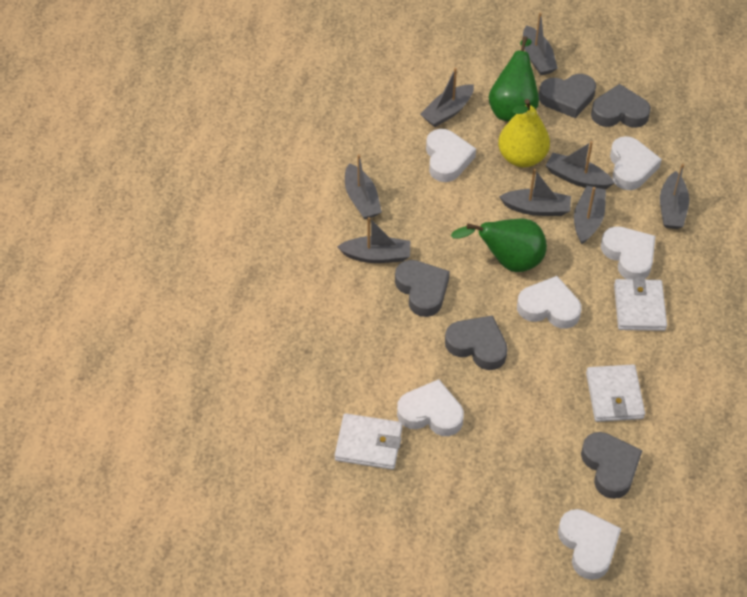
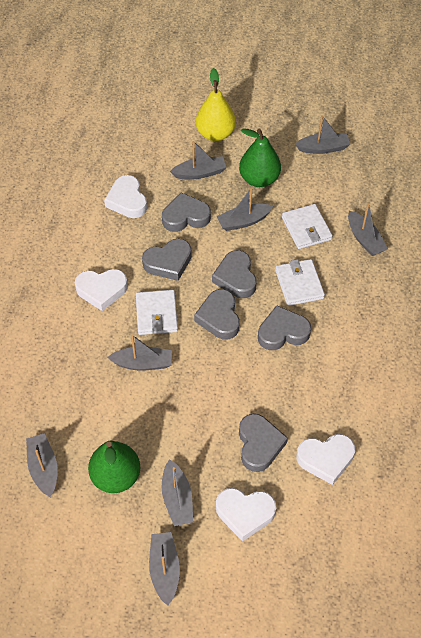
grey heart: 5 -> 6
white heart: 6 -> 4

